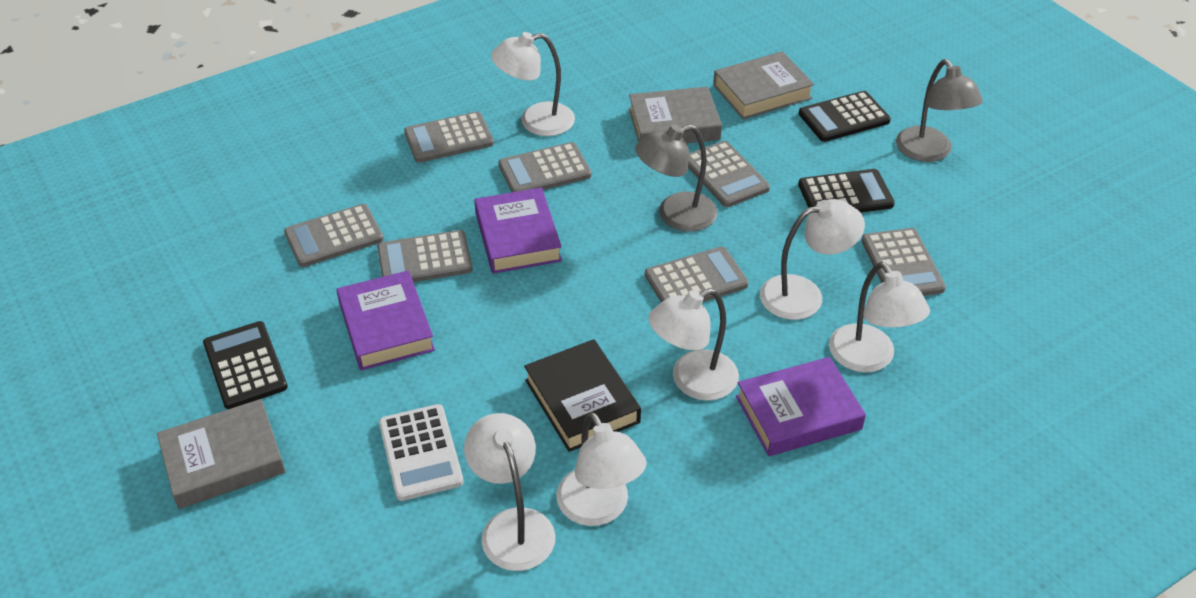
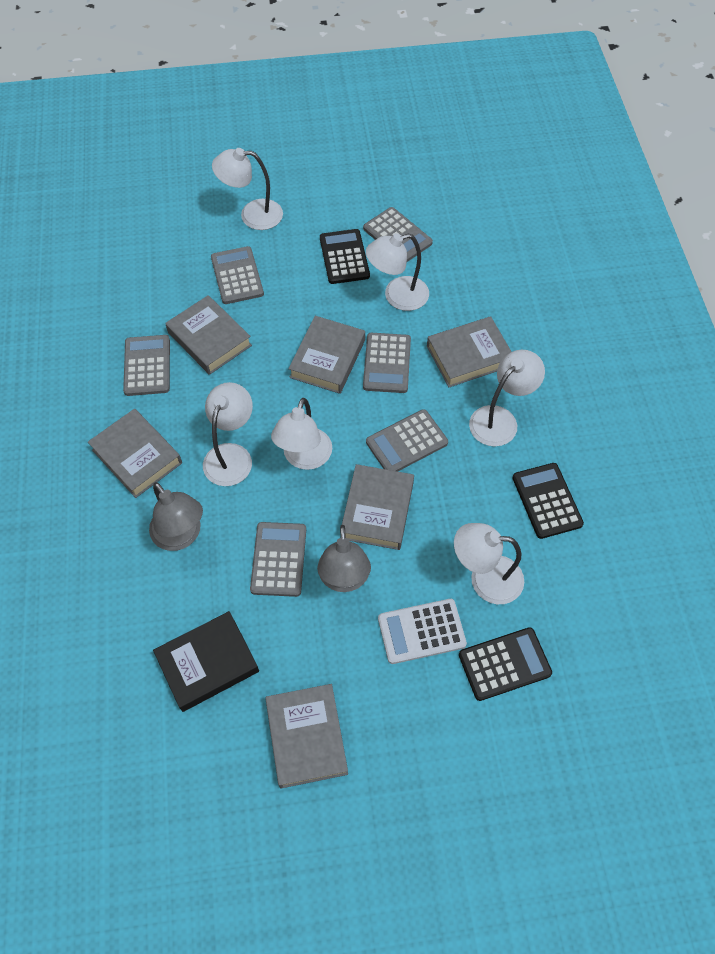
grey book: 3 -> 6
grey calculator: 7 -> 6
purple book: 3 -> 0

